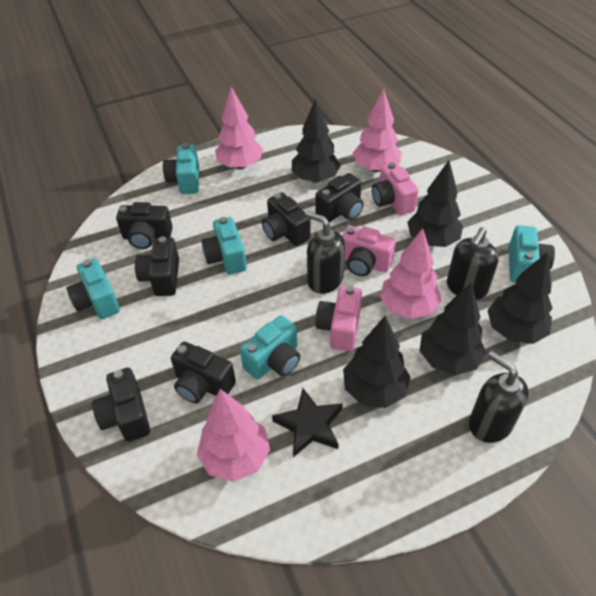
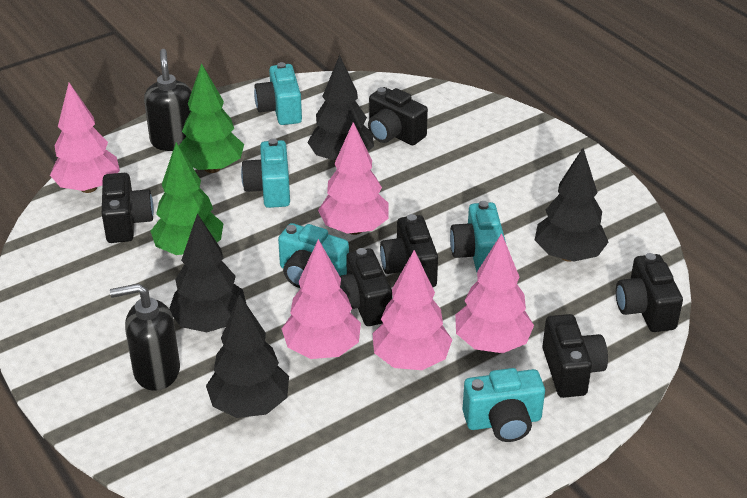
black soap dispenser: 3 -> 2
black star: 1 -> 0
black tree: 5 -> 4
green tree: 0 -> 2
pink camera: 3 -> 0
pink tree: 4 -> 5

